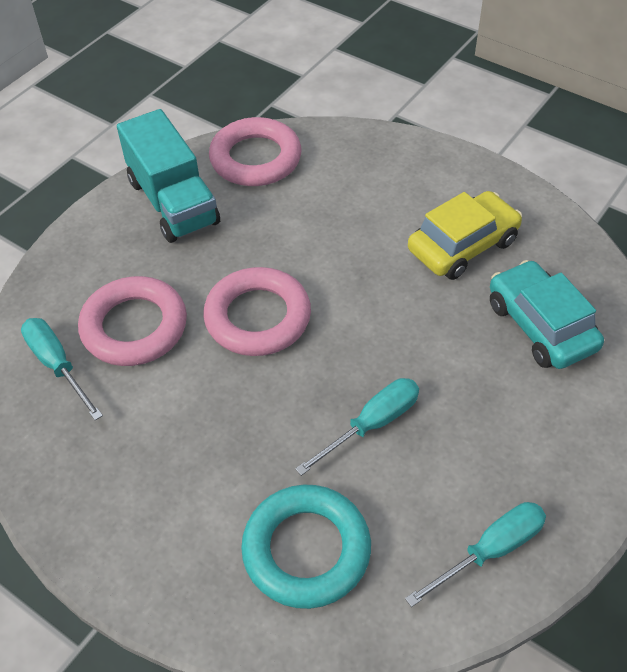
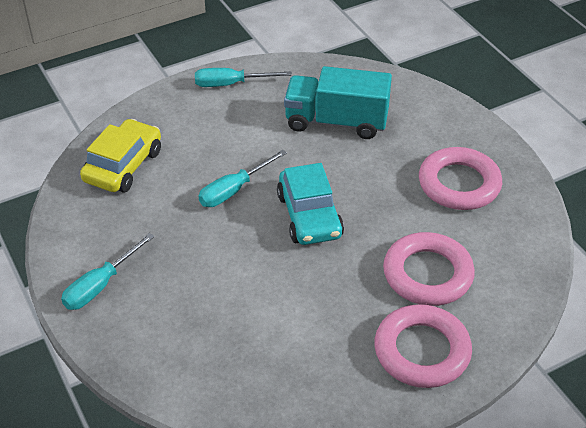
turquoise ring: 1 -> 0

